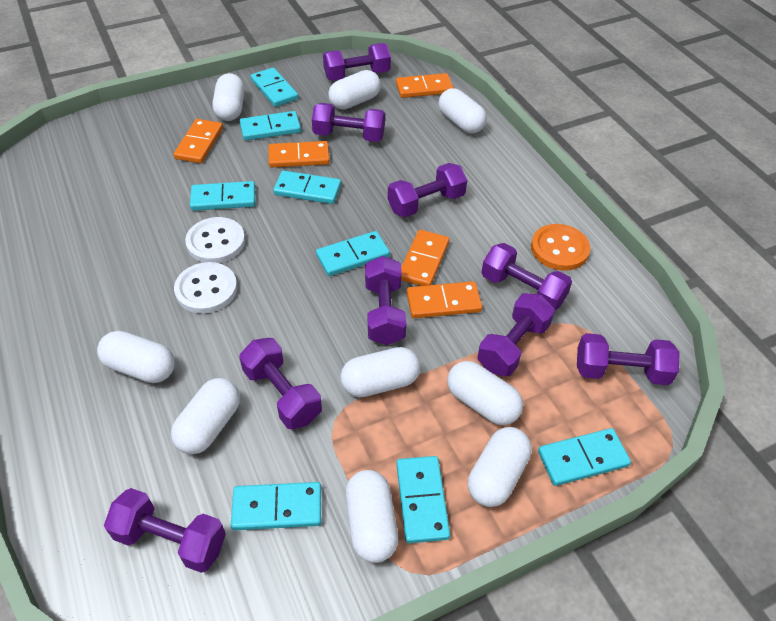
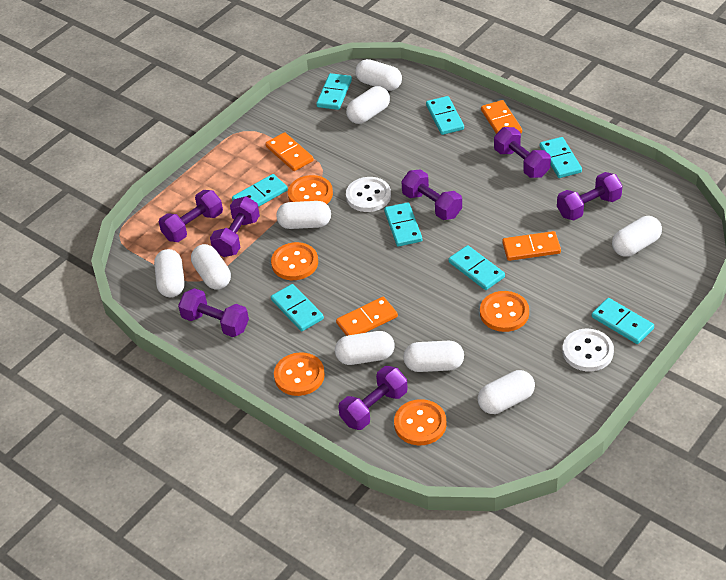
orange button: 1 -> 5
orange domino: 5 -> 4
purple dumbbell: 9 -> 7

